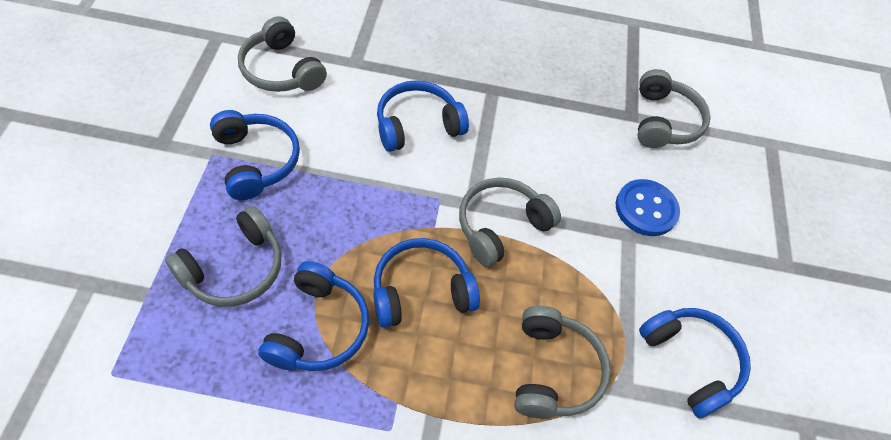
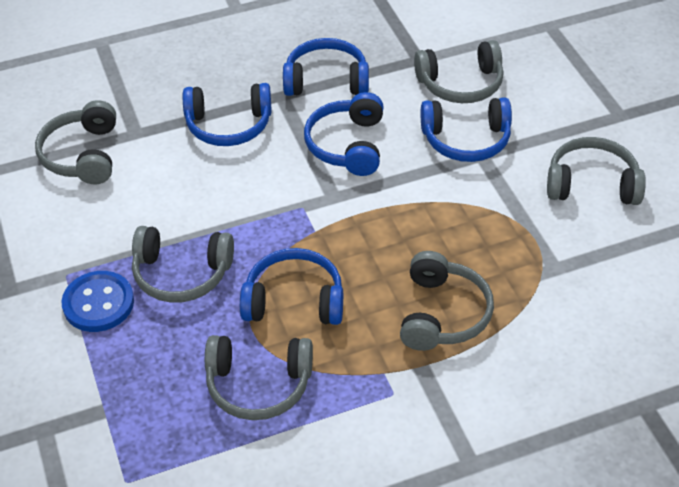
grey headphones: 5 -> 6

